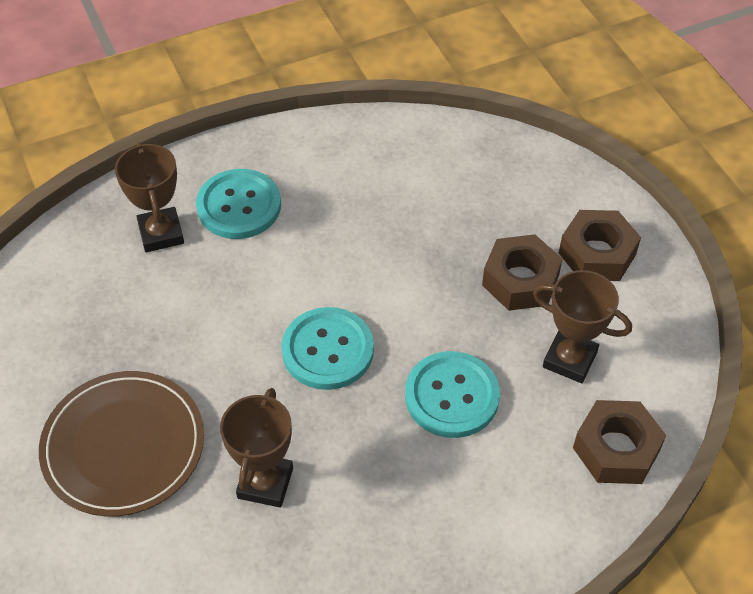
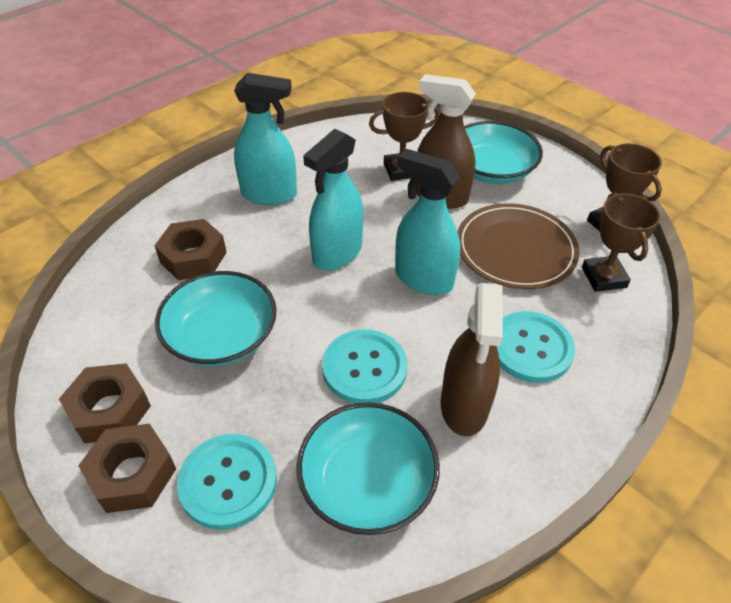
brown spray bottle: 0 -> 2
turquoise bowl: 0 -> 3
turquoise spray bottle: 0 -> 3

